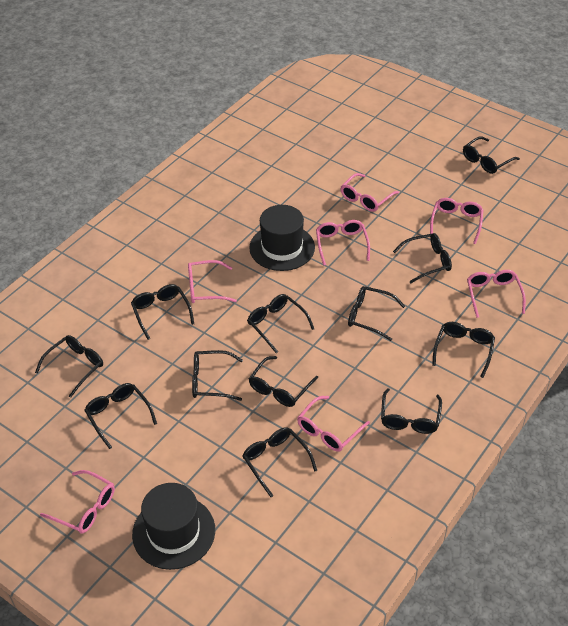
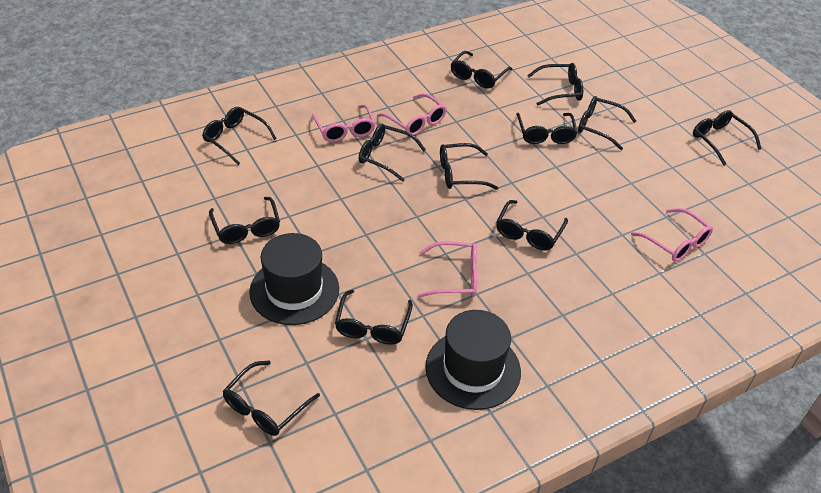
pink glasses: 7 -> 4

